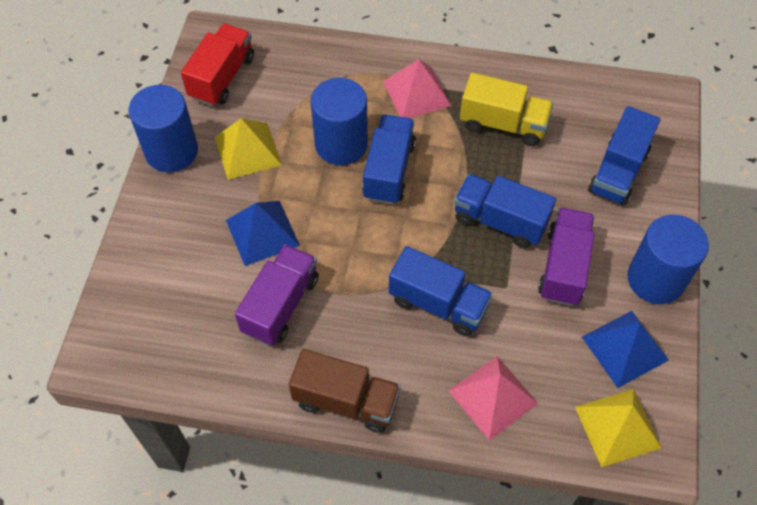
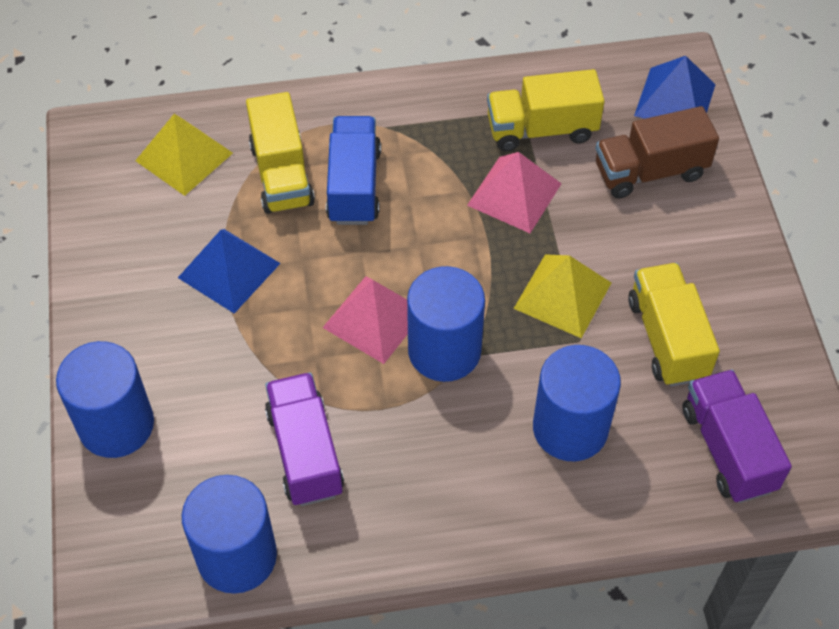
blue cylinder: 3 -> 4
blue truck: 4 -> 1
red truck: 1 -> 0
yellow truck: 1 -> 3

